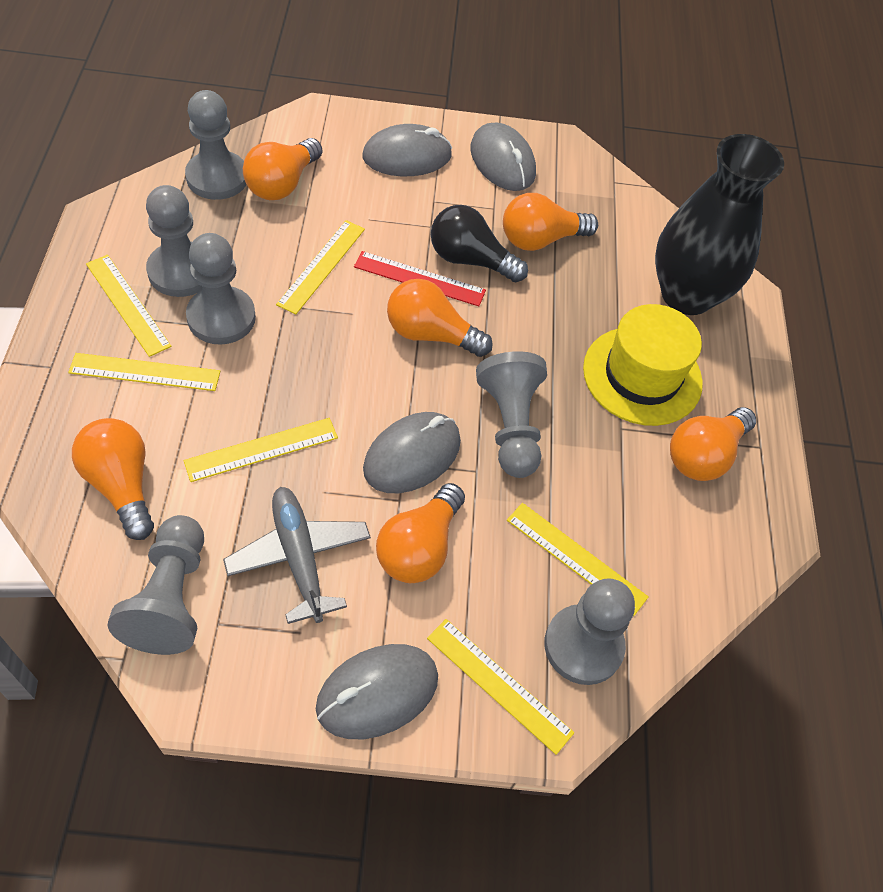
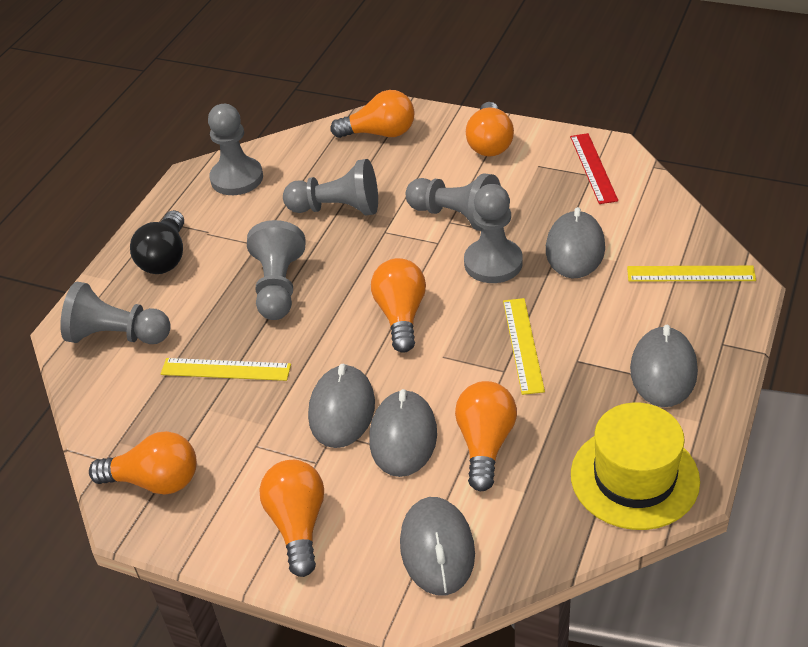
black vase: 1 -> 0
grey mouse: 4 -> 5
grey plane: 1 -> 0
yellow ruler: 6 -> 3

